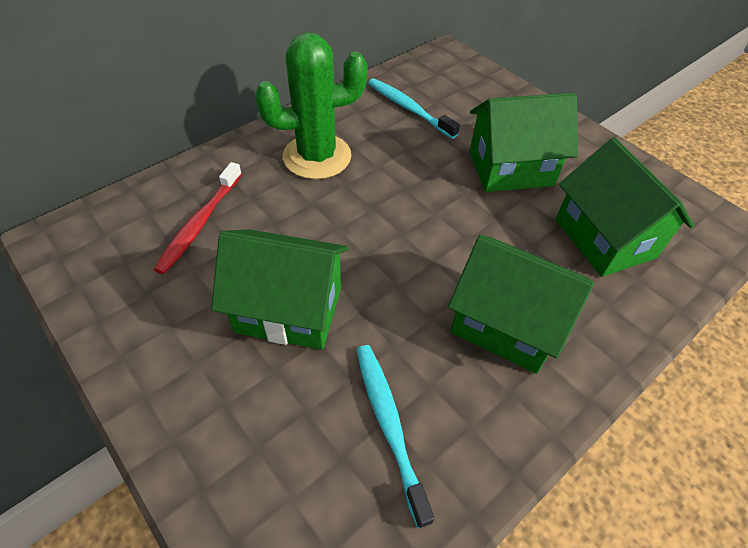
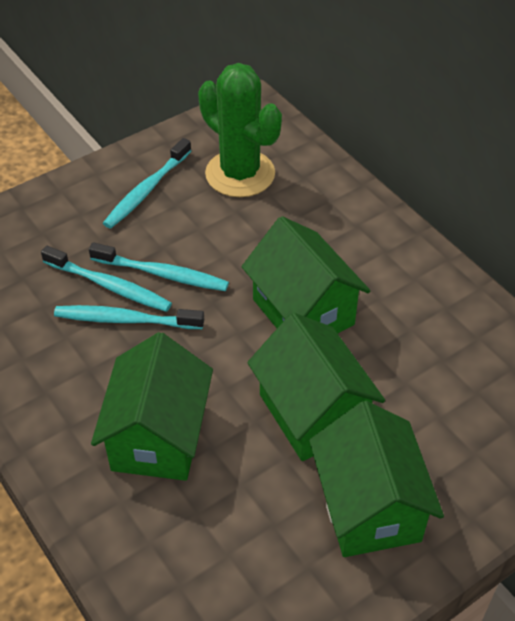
red toothbrush: 1 -> 0
turquoise toothbrush: 2 -> 4

